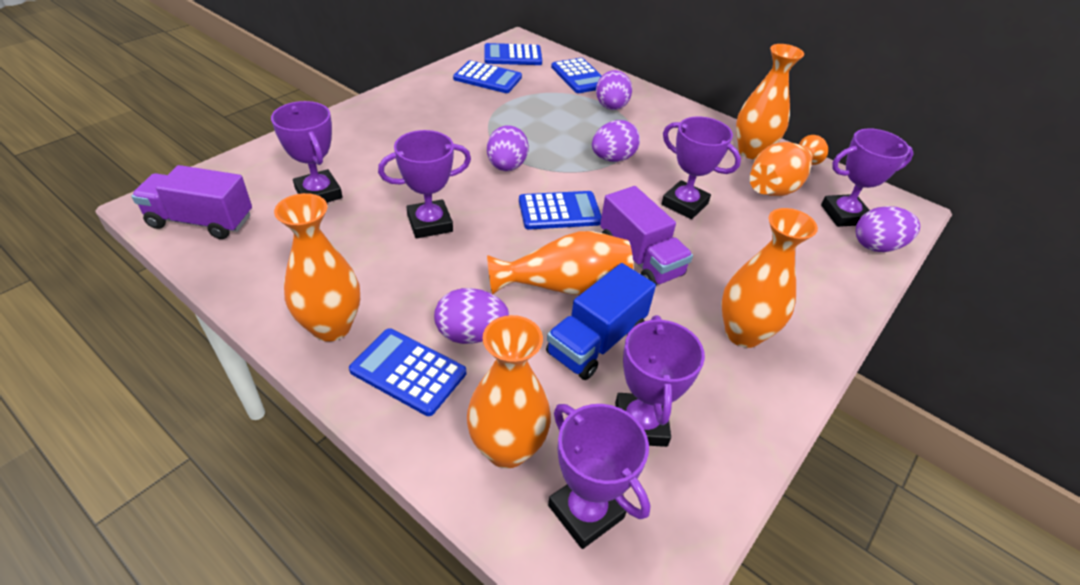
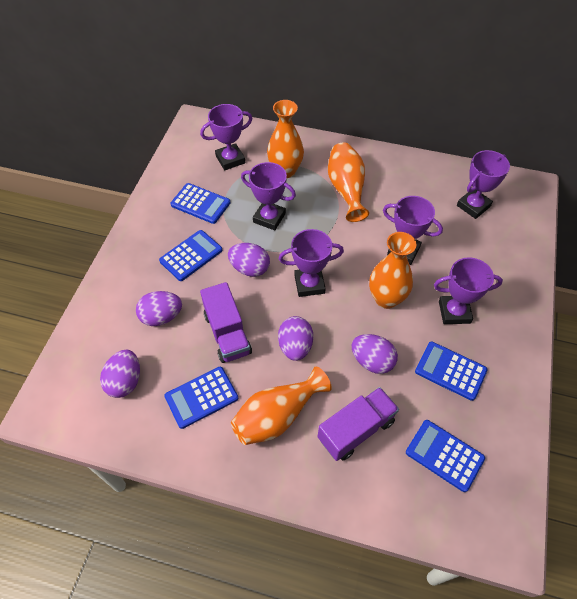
blue truck: 1 -> 0
orange vase: 6 -> 4

